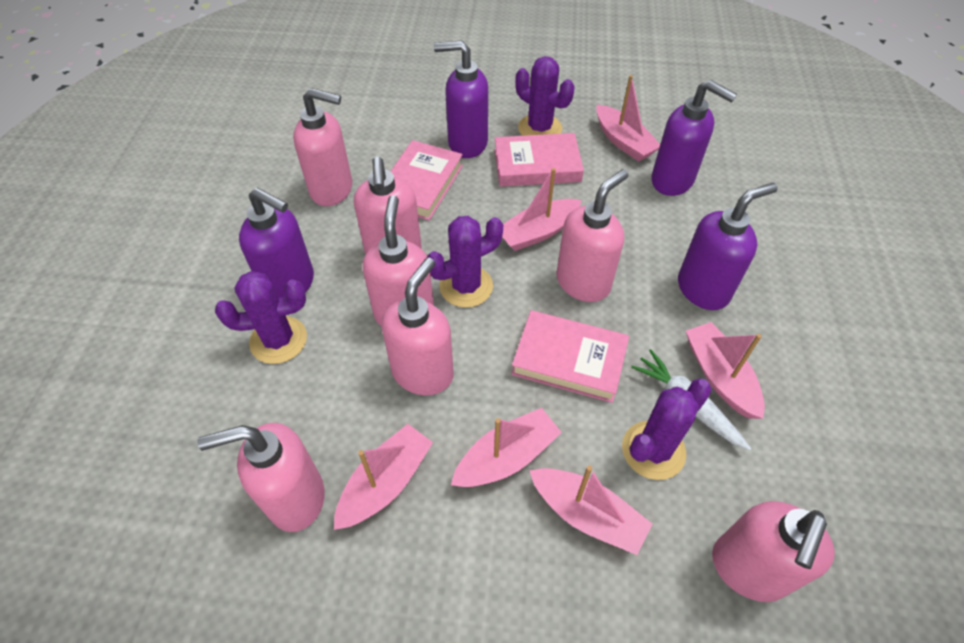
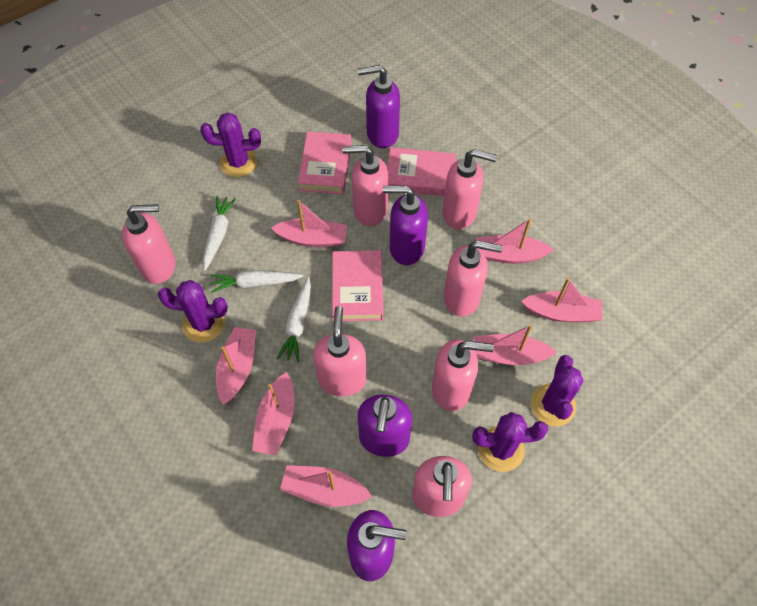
pink boat: 6 -> 7
white carrot: 1 -> 3

